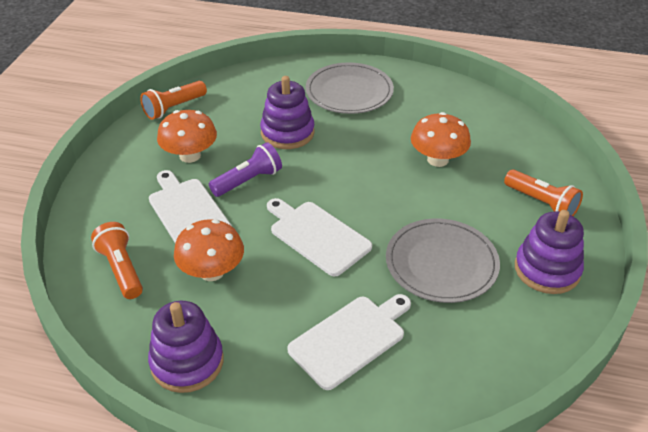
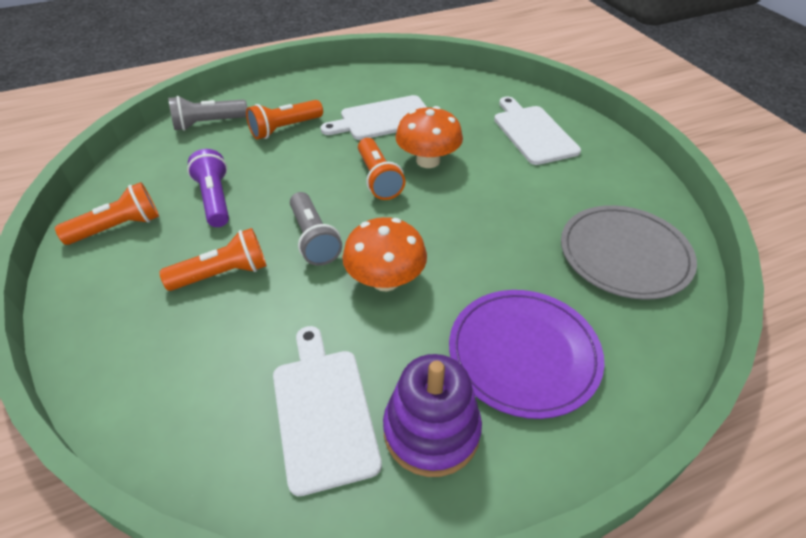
grey flashlight: 0 -> 2
grey plate: 2 -> 1
orange flashlight: 3 -> 4
orange mushroom: 3 -> 2
purple plate: 0 -> 1
purple stacking toy: 3 -> 1

